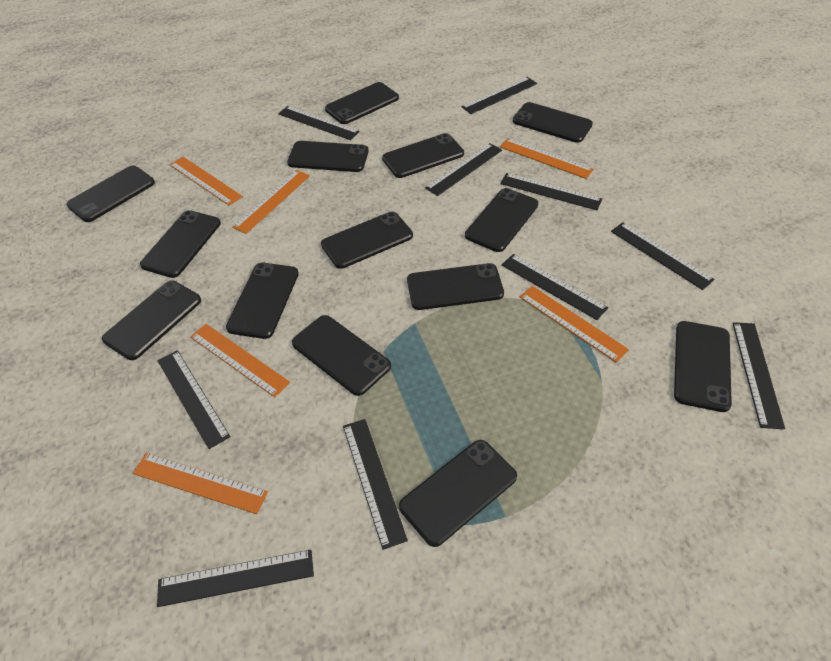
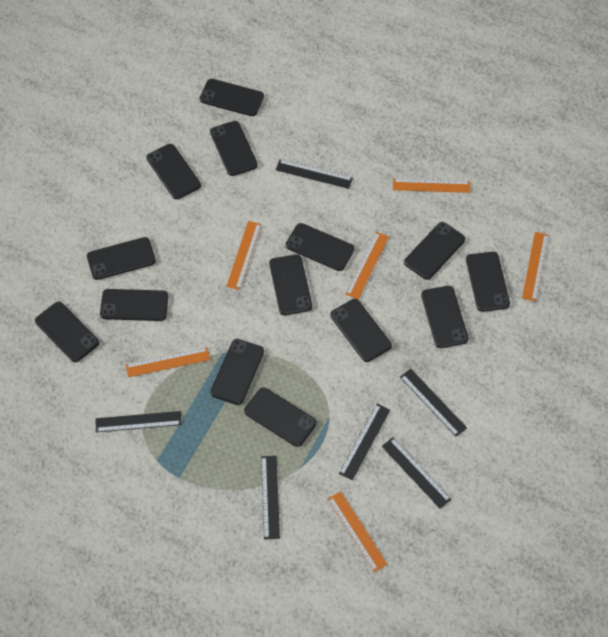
black ruler: 10 -> 6

